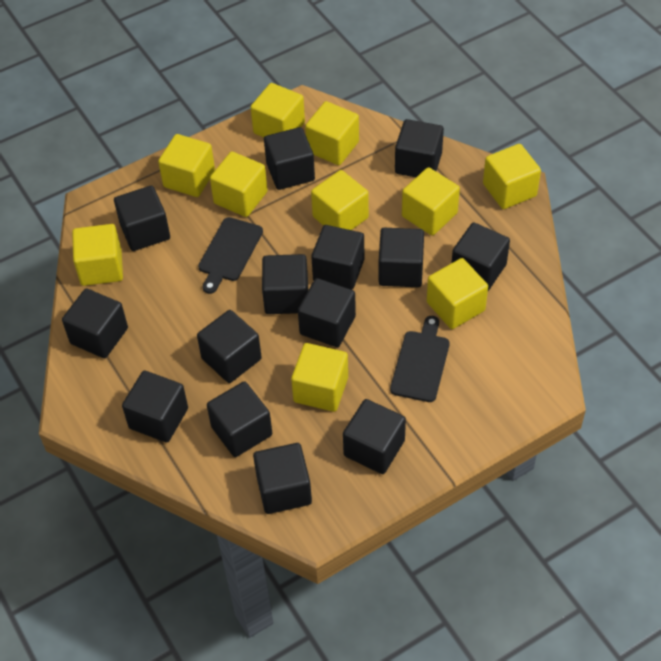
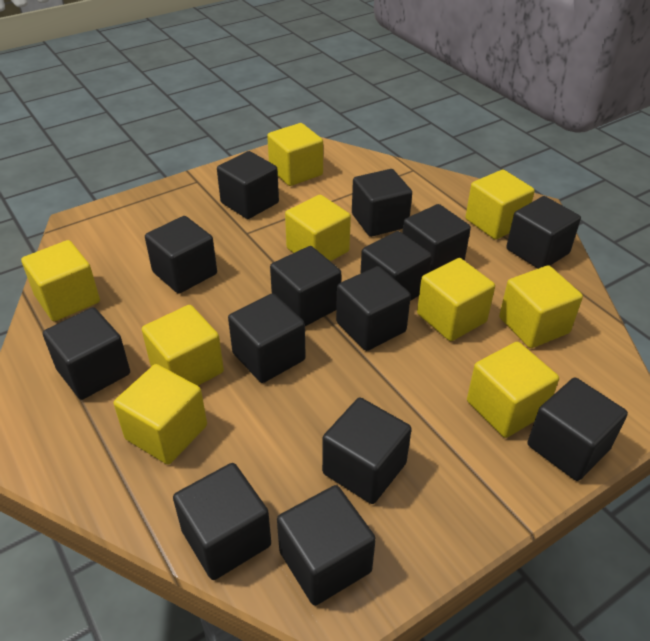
black cutting board: 2 -> 0
yellow cube: 10 -> 9

